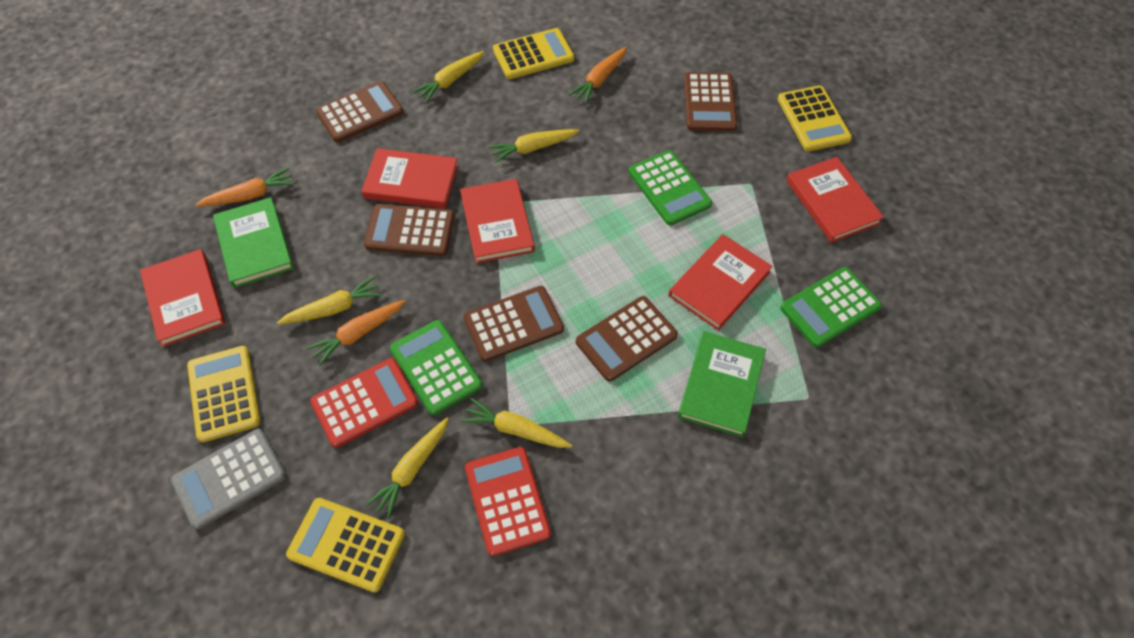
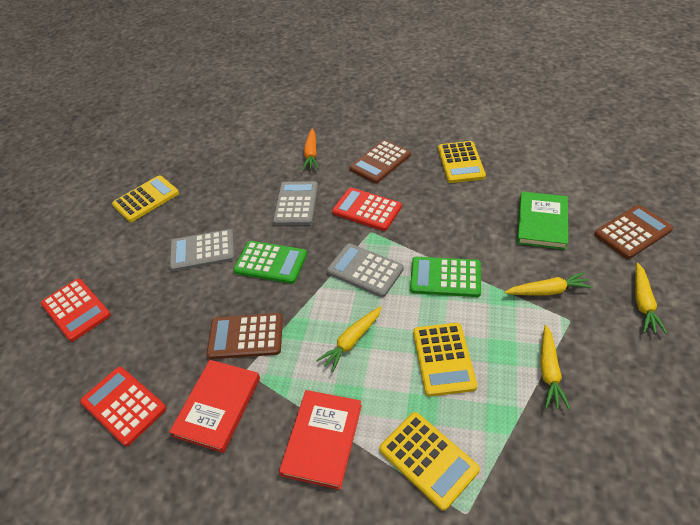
brown calculator: 5 -> 3
green book: 2 -> 1
green calculator: 3 -> 2
grey calculator: 1 -> 3
orange carrot: 3 -> 1
red book: 5 -> 2
red calculator: 2 -> 3
yellow carrot: 5 -> 4

